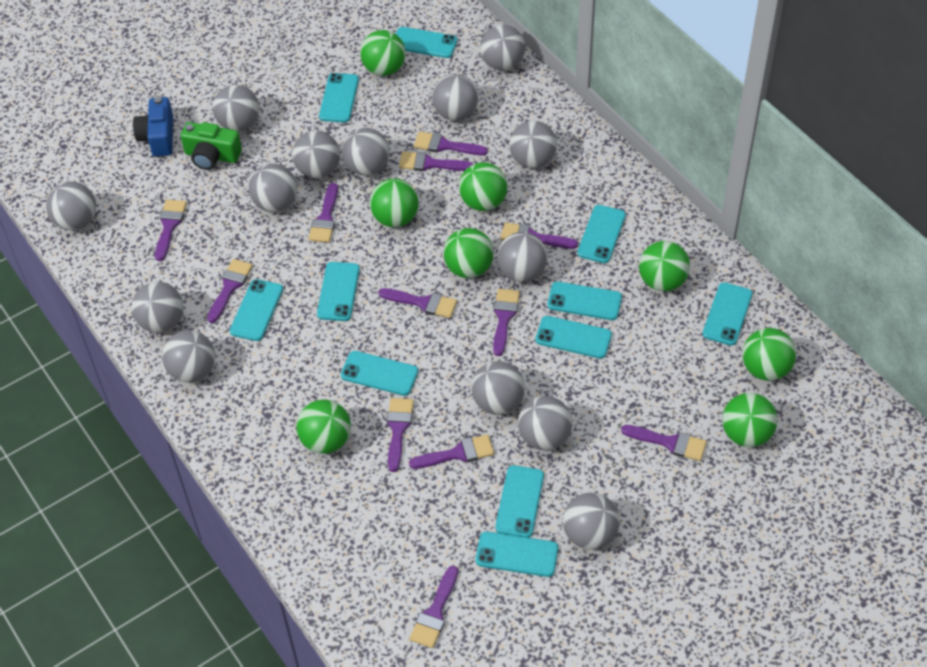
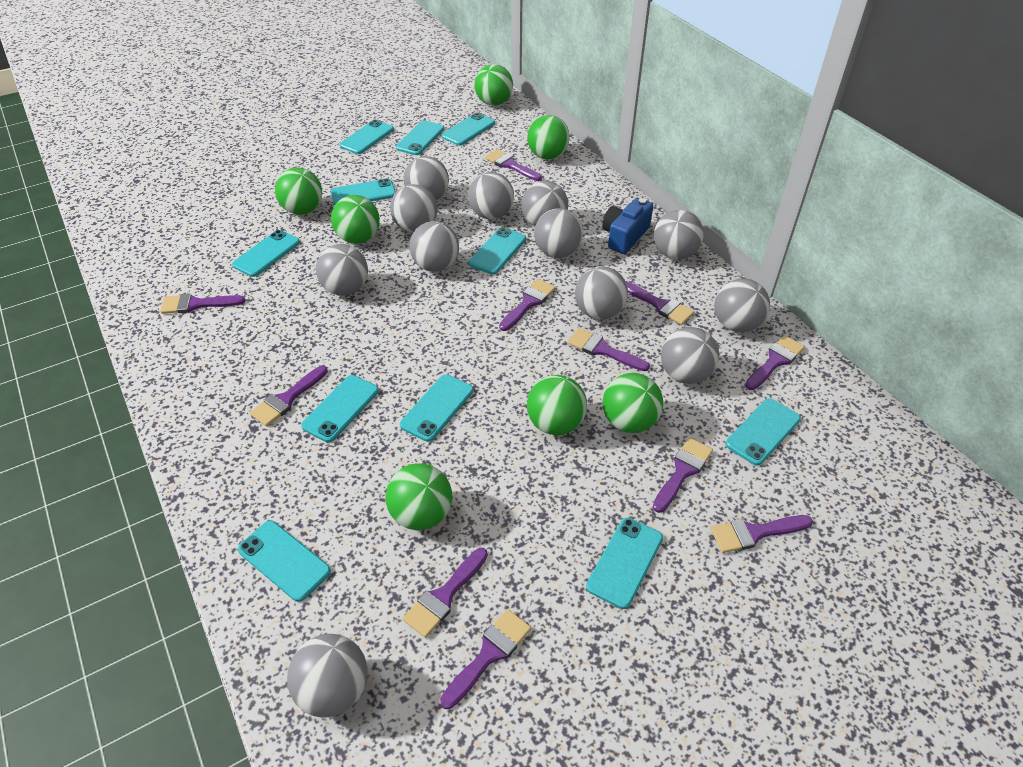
green ball: 8 -> 7
green camera: 1 -> 0
grey ball: 14 -> 12
purple brush: 12 -> 11

